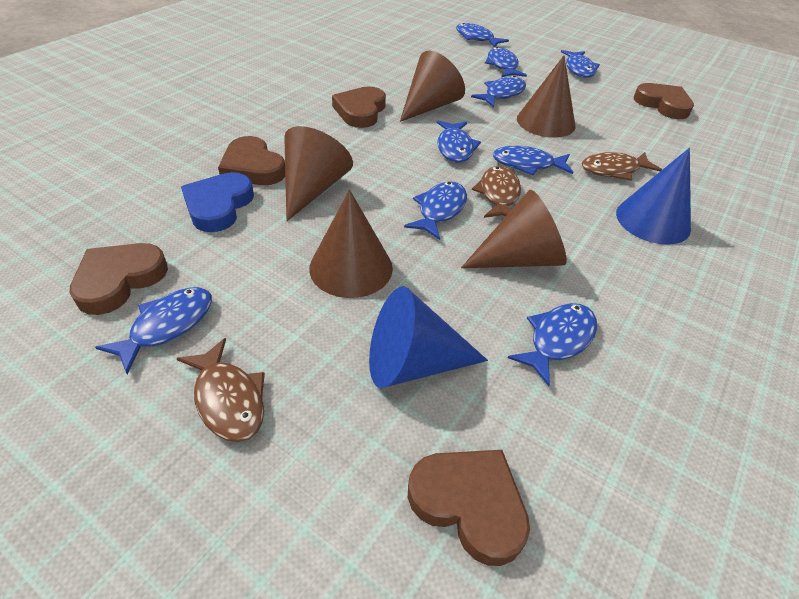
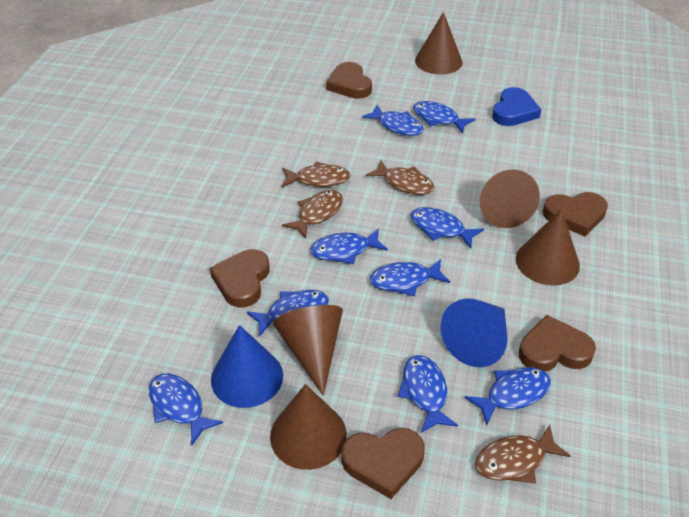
brown fish: 3 -> 4

